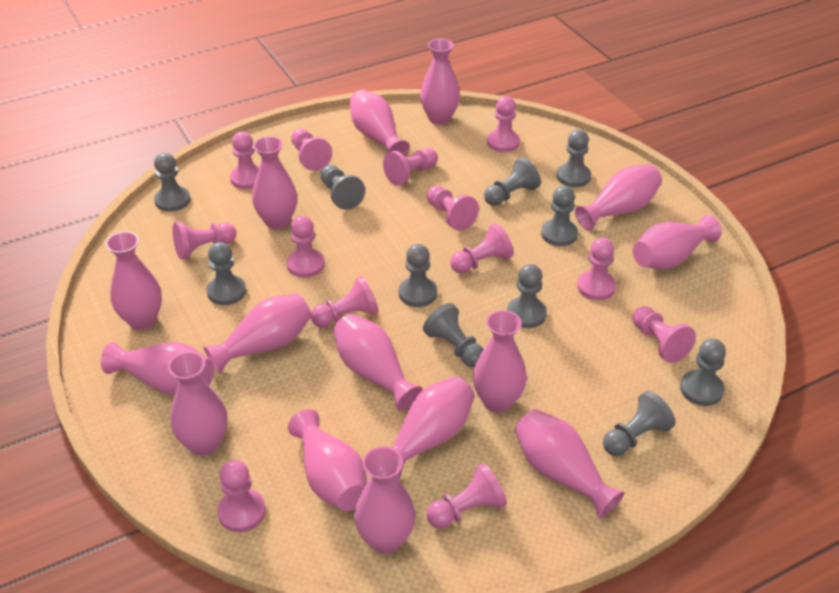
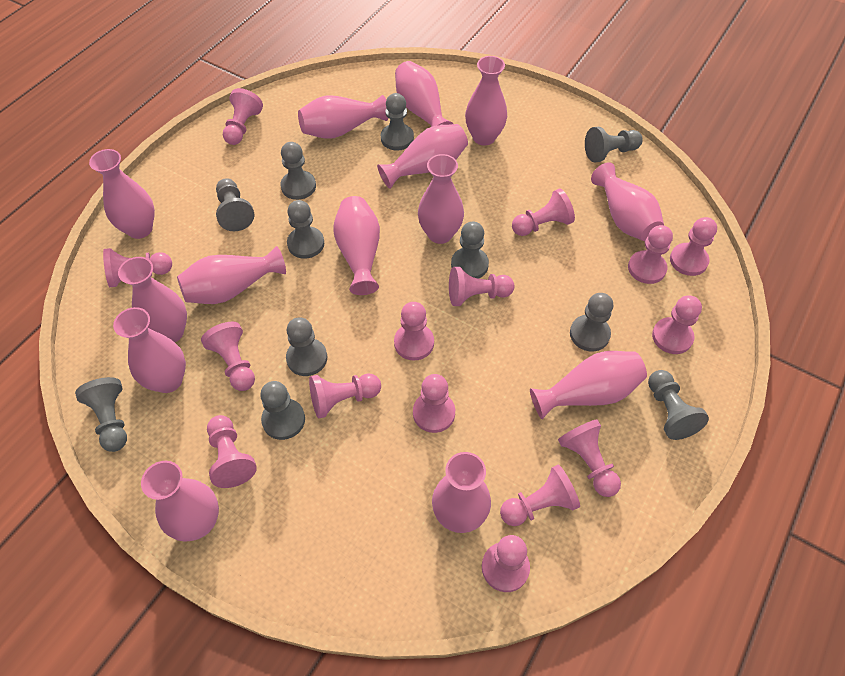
pink pawn: 13 -> 15
pink vase: 15 -> 14

